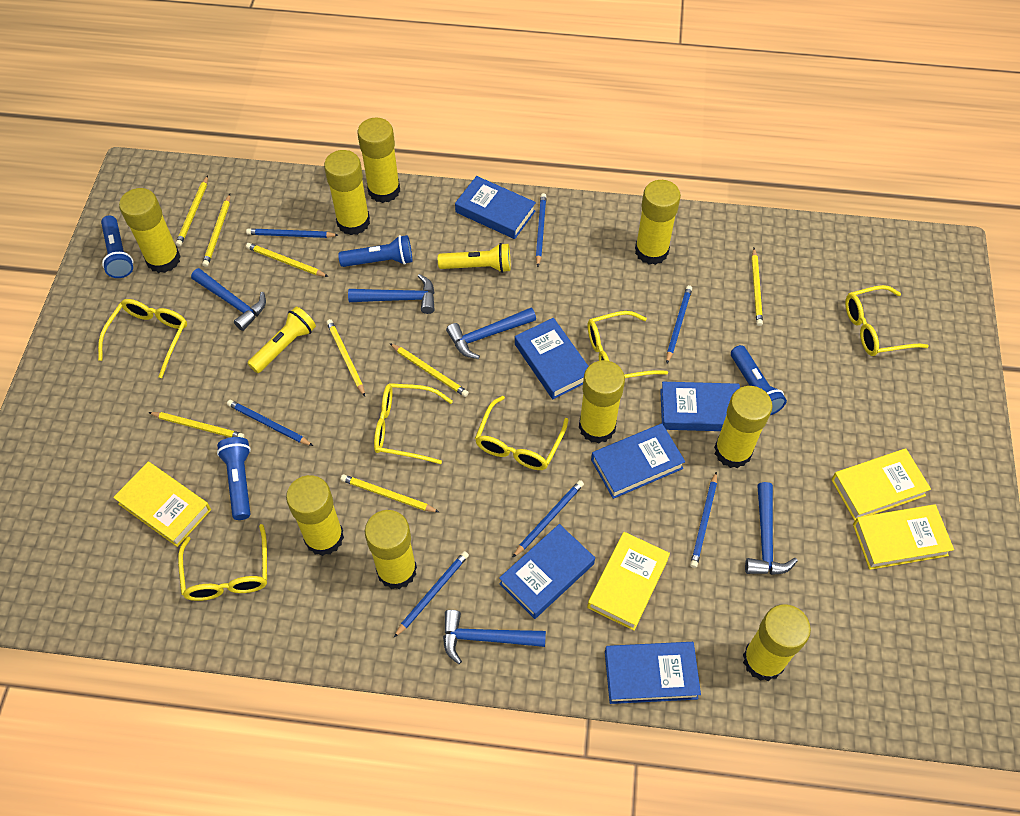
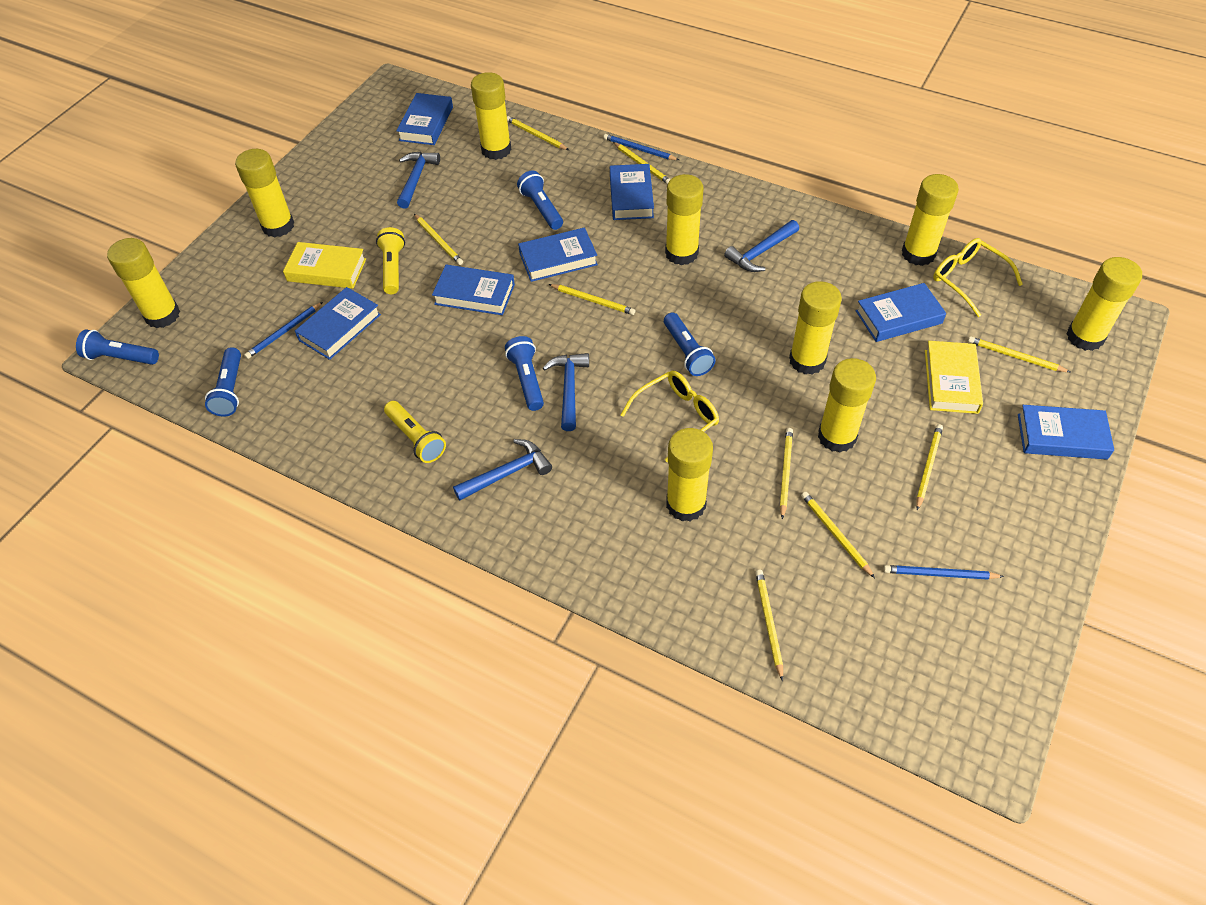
blue book: 6 -> 7
blue flashlight: 4 -> 5
blue hammer: 5 -> 4
blue pencil: 7 -> 3
yellow book: 4 -> 2
yellow glasses: 6 -> 2
yellow pencil: 8 -> 9

